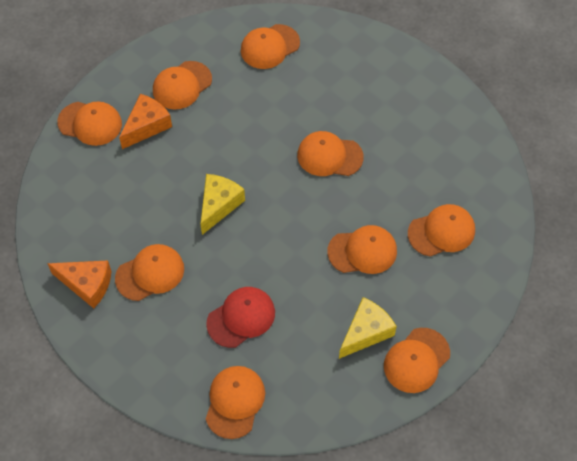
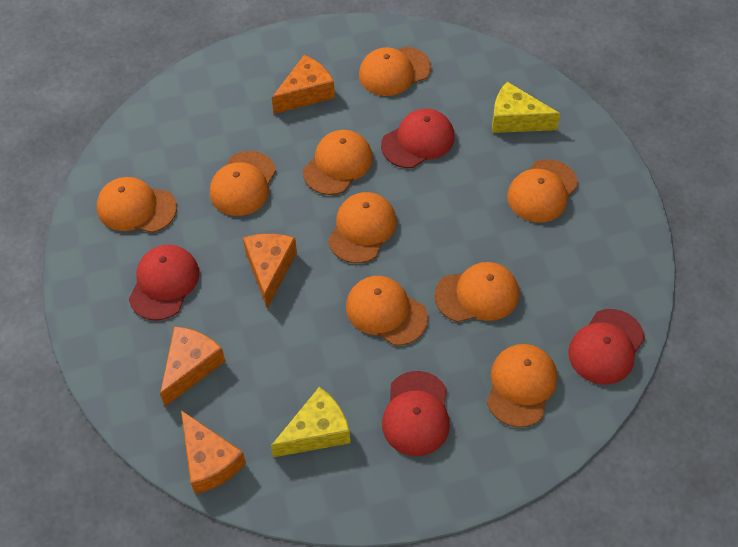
orange cheese: 2 -> 4
red cap: 1 -> 4

